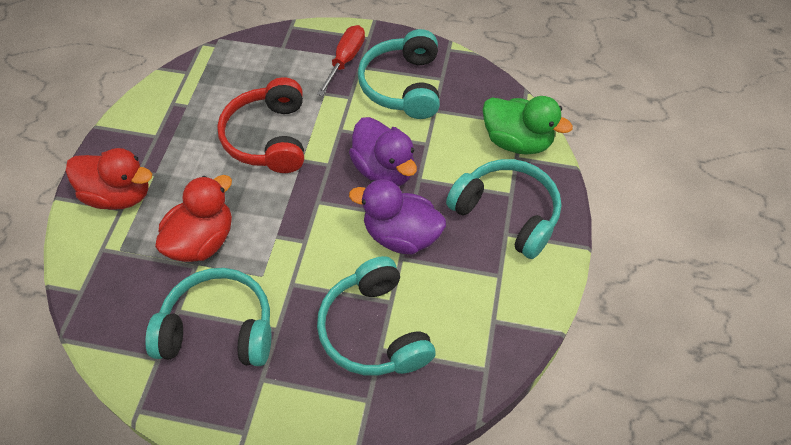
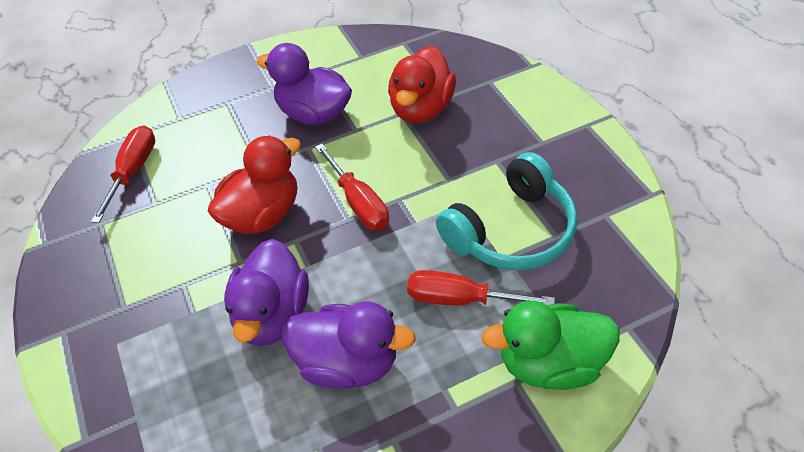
purple duck: 2 -> 3
red headphones: 1 -> 0
red screwdriver: 1 -> 3
turquoise headphones: 4 -> 1

